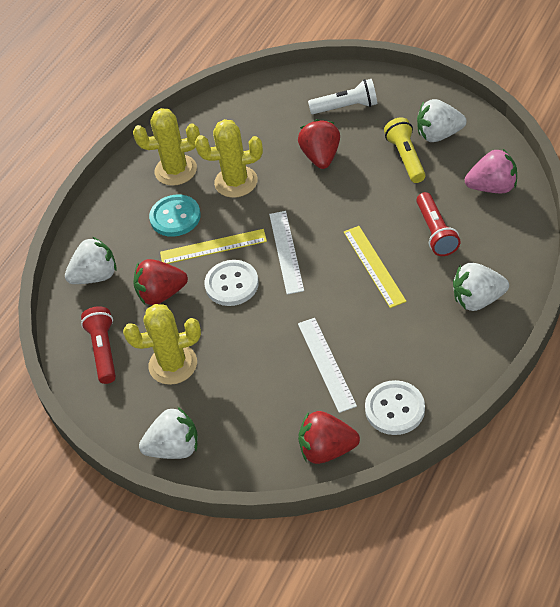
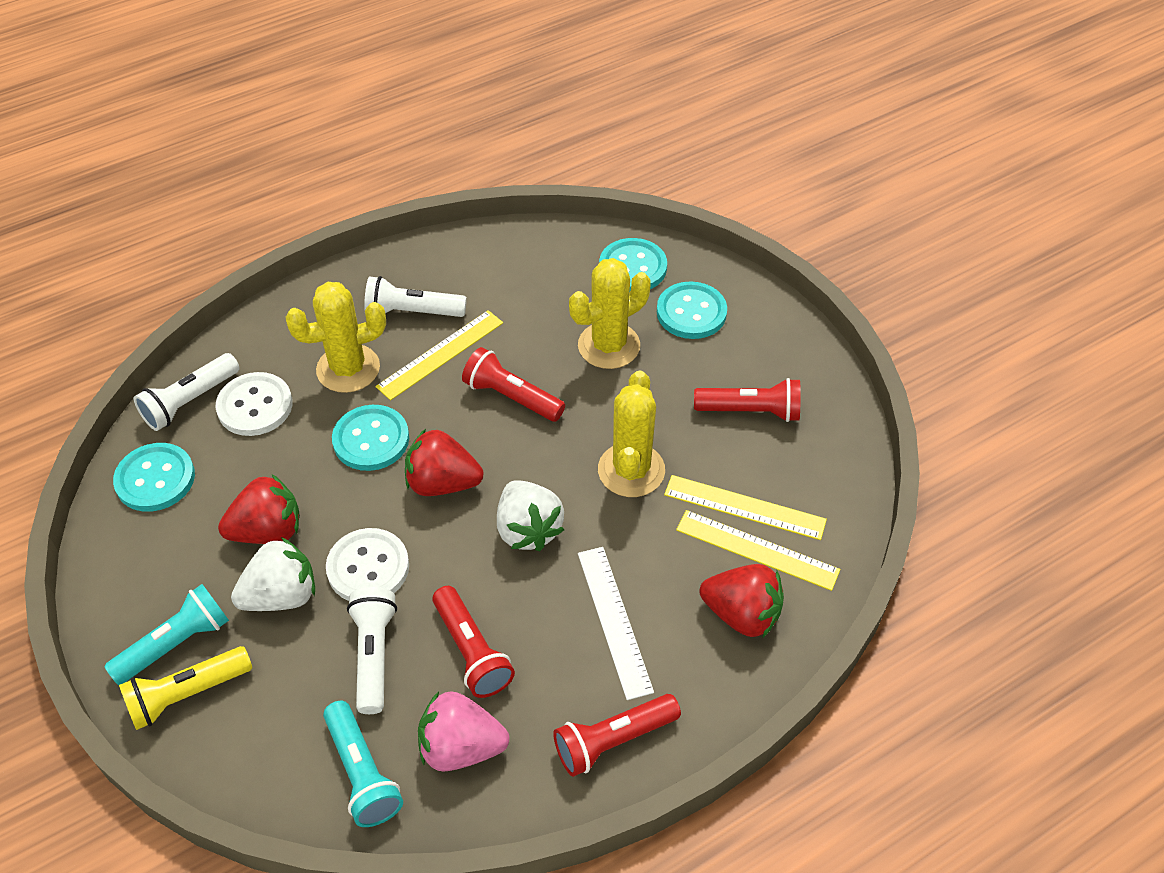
red flashlight: 2 -> 4
turquoise button: 1 -> 4
turquoise flashlight: 0 -> 2
white flashlight: 1 -> 3
white ruler: 2 -> 1
white strawberry: 4 -> 2
yellow ruler: 2 -> 3

